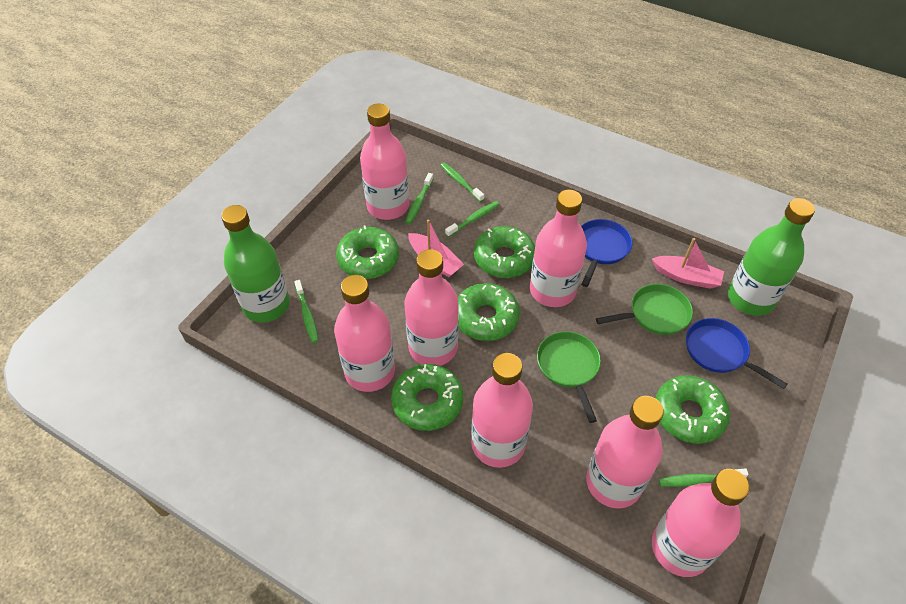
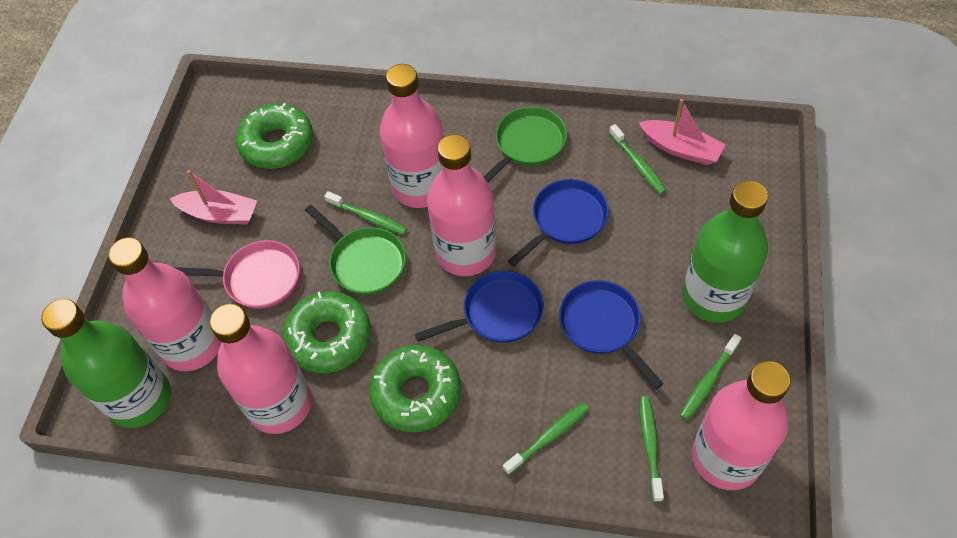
blue pan: 2 -> 3
green donut: 5 -> 3
pink bottle: 7 -> 5
pink pan: 0 -> 1

